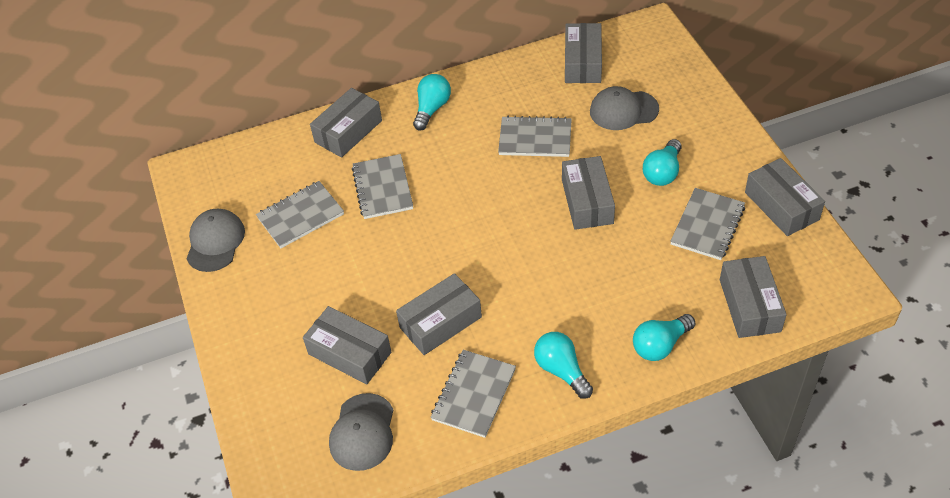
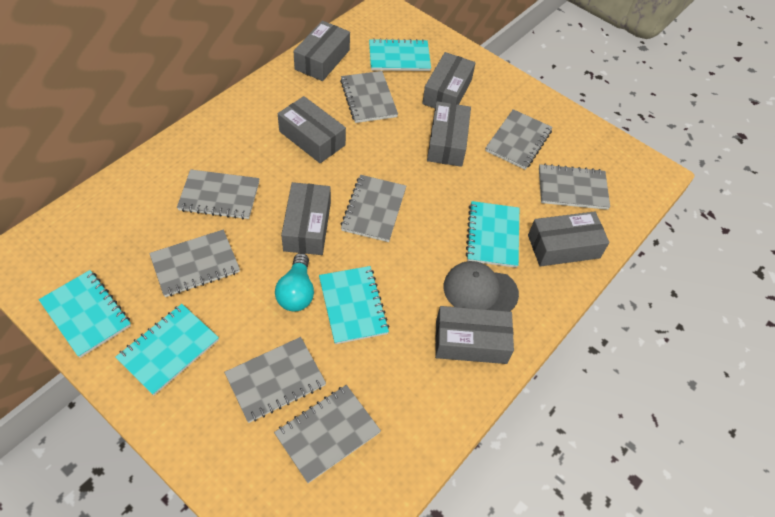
grey cap: 3 -> 1
grey notebook: 5 -> 8
turquoise light bulb: 4 -> 1
turquoise notebook: 0 -> 5

